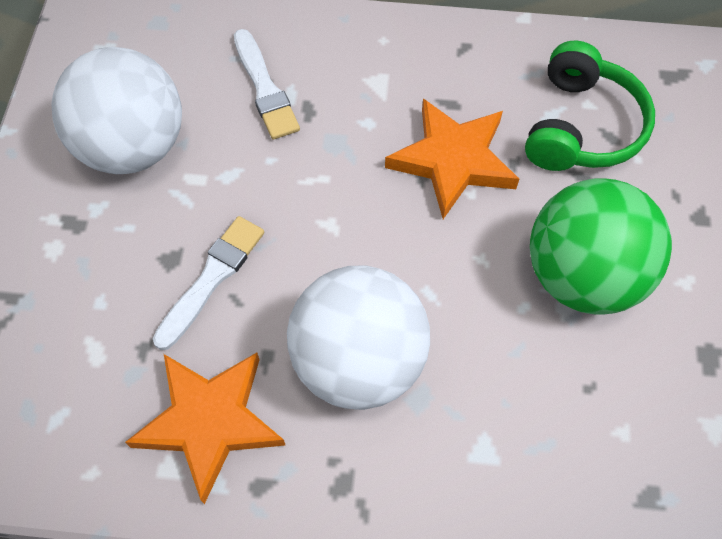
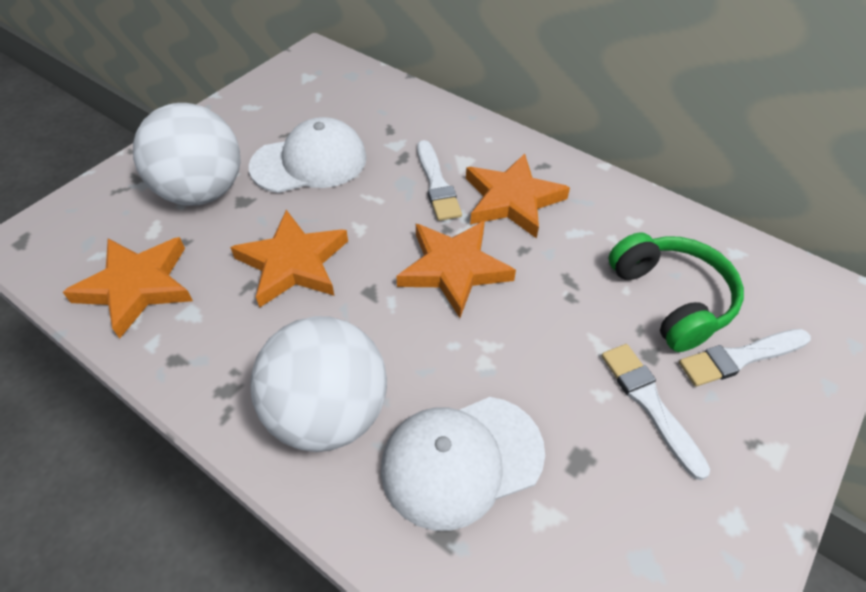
green ball: 1 -> 0
orange star: 2 -> 4
white brush: 2 -> 3
white cap: 0 -> 2

